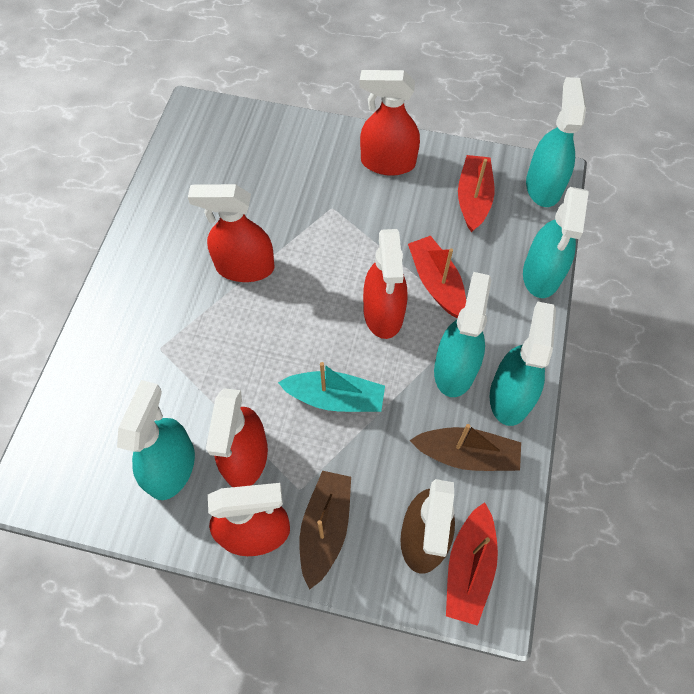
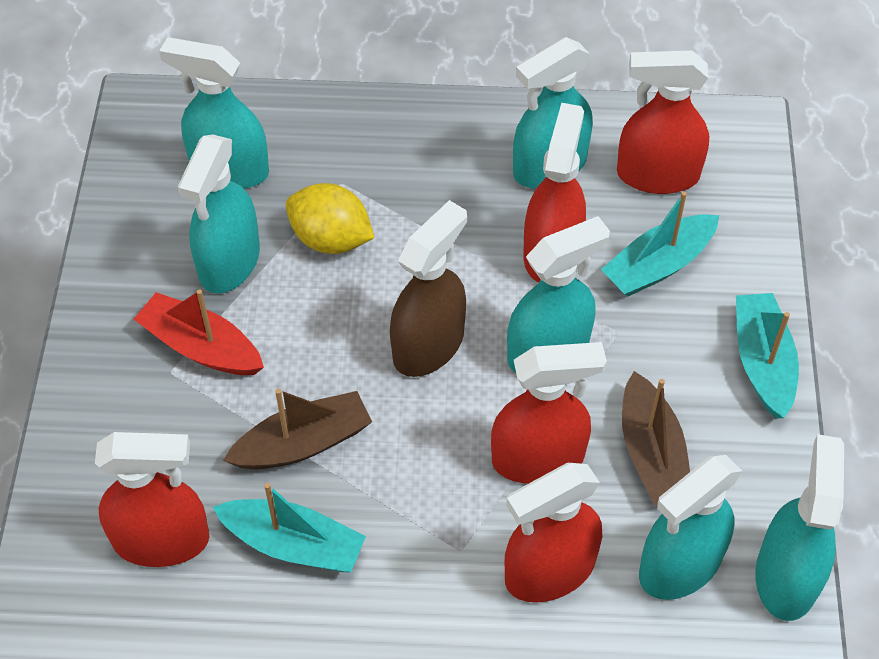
red boat: 3 -> 1
turquoise boat: 1 -> 3
turquoise spray bottle: 5 -> 6
yellow lemon: 0 -> 1

